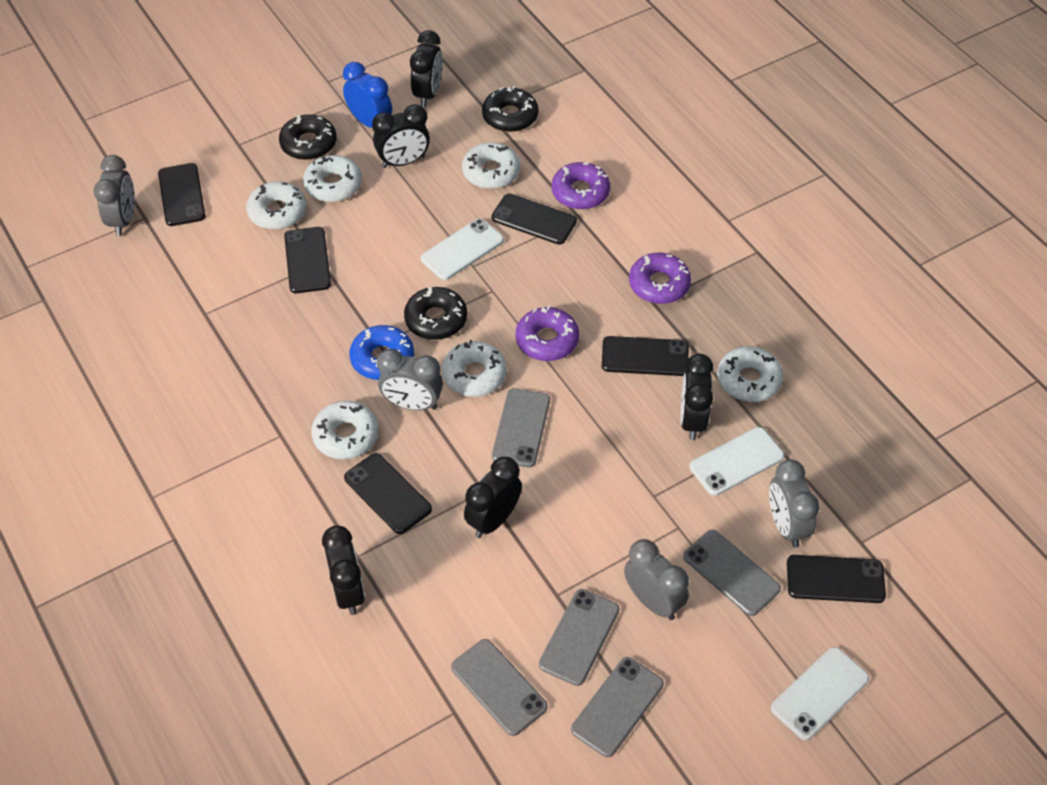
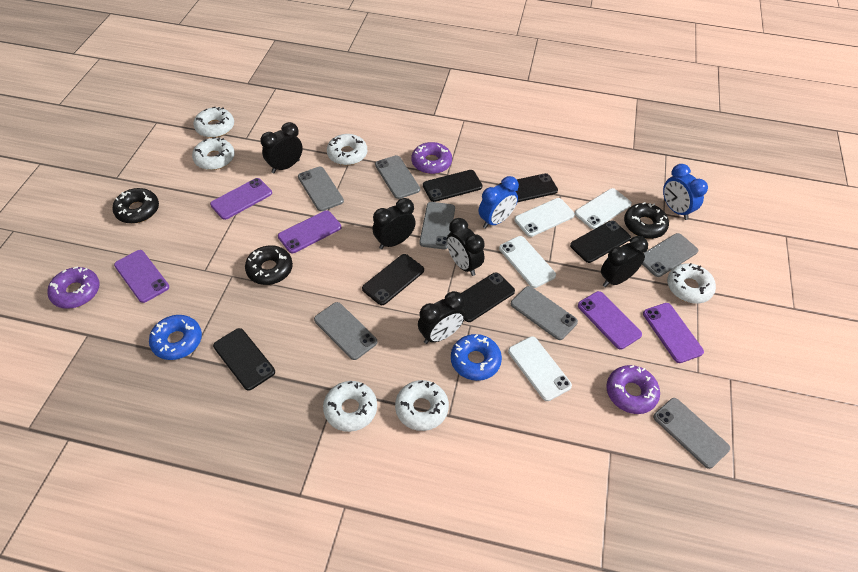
blue clock: 1 -> 2
blue donut: 1 -> 2
grey clock: 4 -> 0
grey phone: 5 -> 7
purple phone: 0 -> 5
white phone: 3 -> 4

